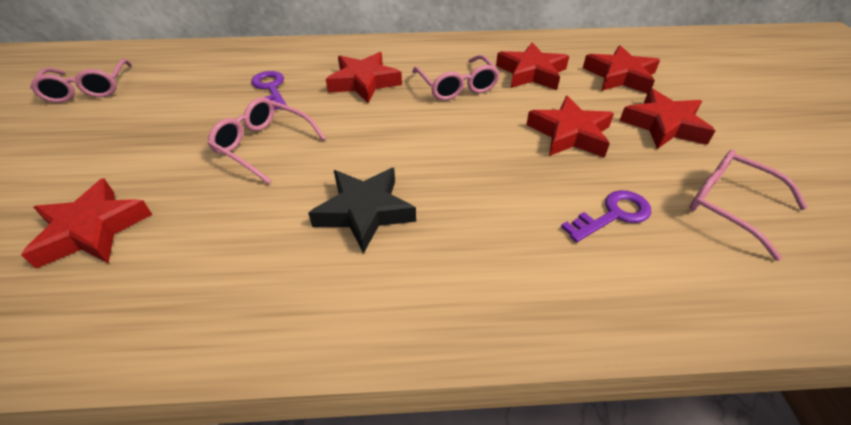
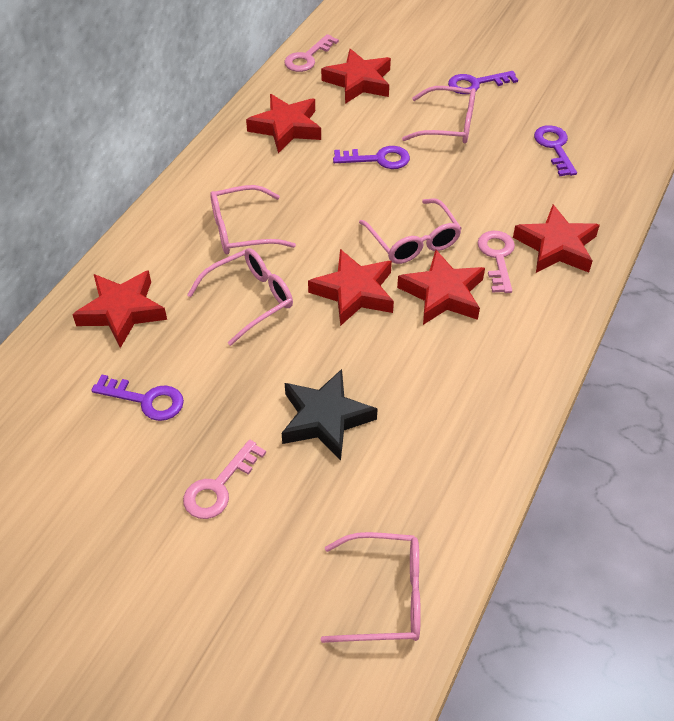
pink glasses: 4 -> 5
pink key: 0 -> 3
purple key: 2 -> 4

